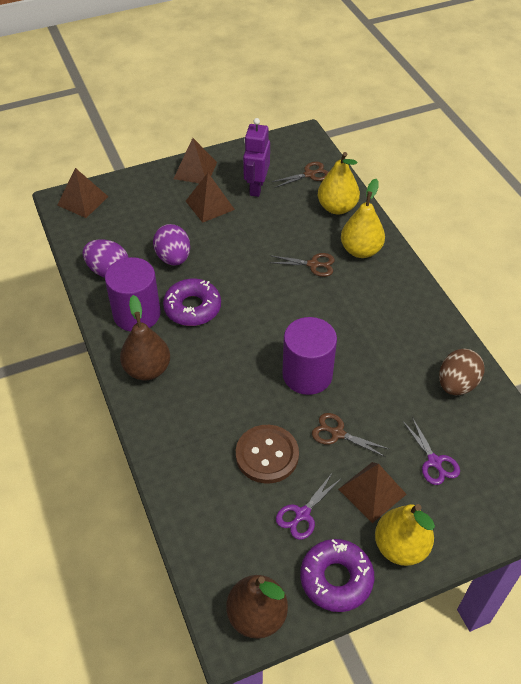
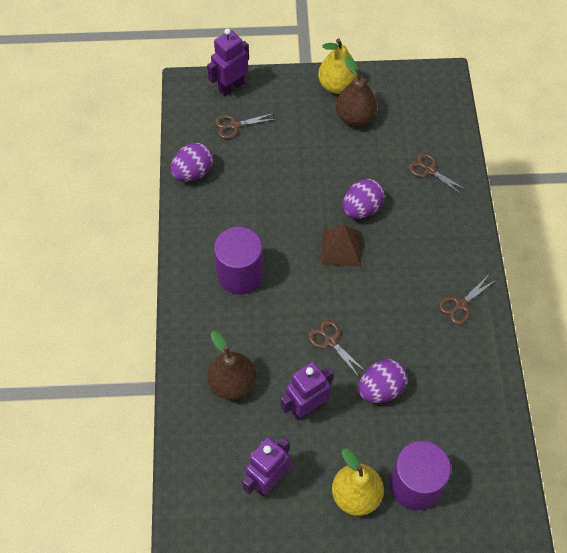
brown button: 1 -> 0
brown egg: 1 -> 0
brown pyramid: 4 -> 1
brown scissors: 3 -> 4
purple donut: 2 -> 0
purple egg: 2 -> 3
purple robot: 1 -> 3
purple scissors: 2 -> 0
yellow pear: 3 -> 2

